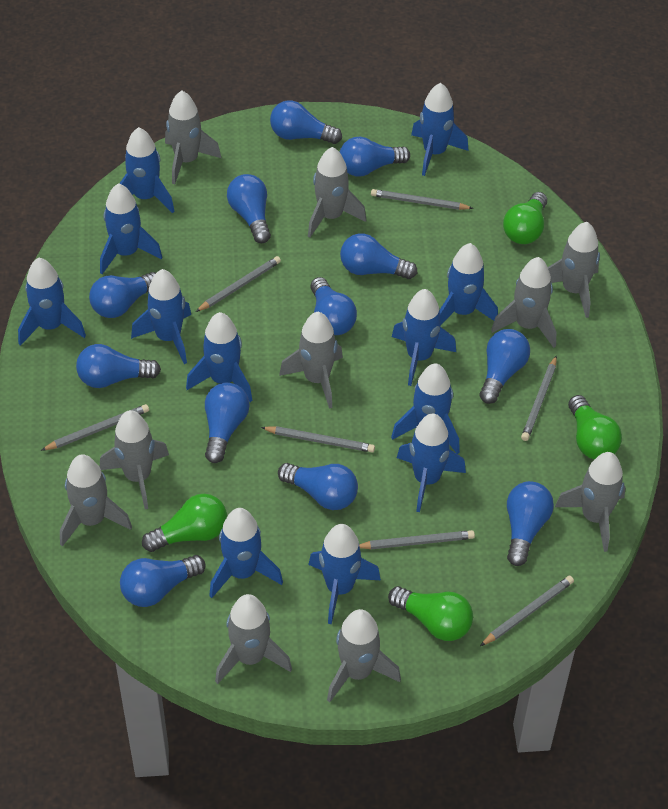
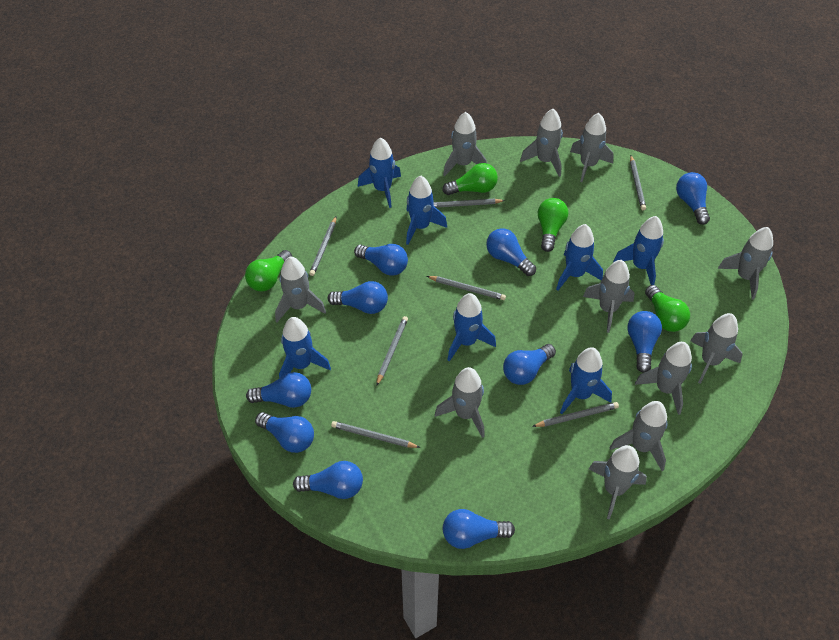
blue light bulb: 12 -> 10
blue rocket: 12 -> 7
grey rocket: 10 -> 11

